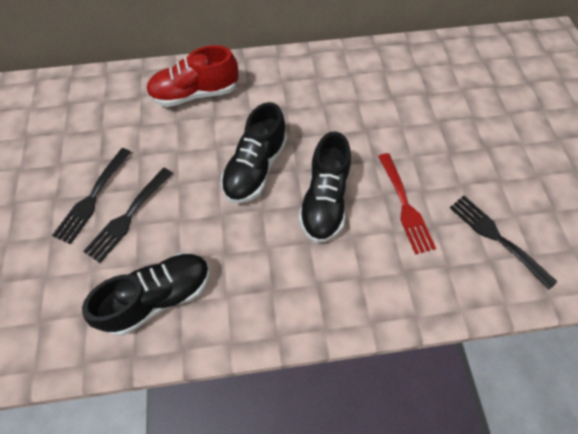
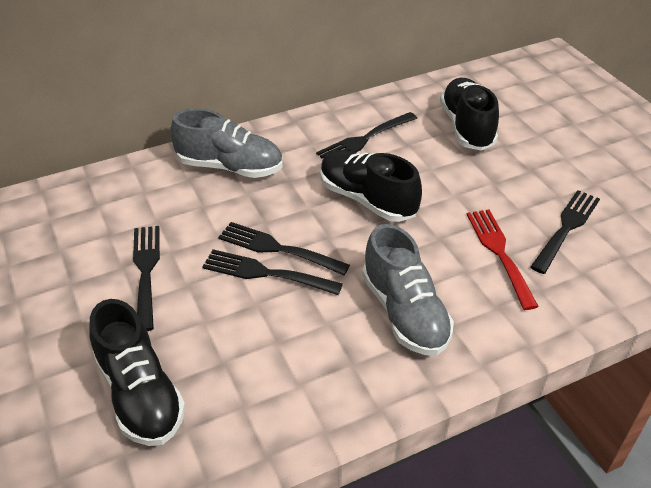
black fork: 3 -> 5
grey shoe: 0 -> 2
red shoe: 1 -> 0

